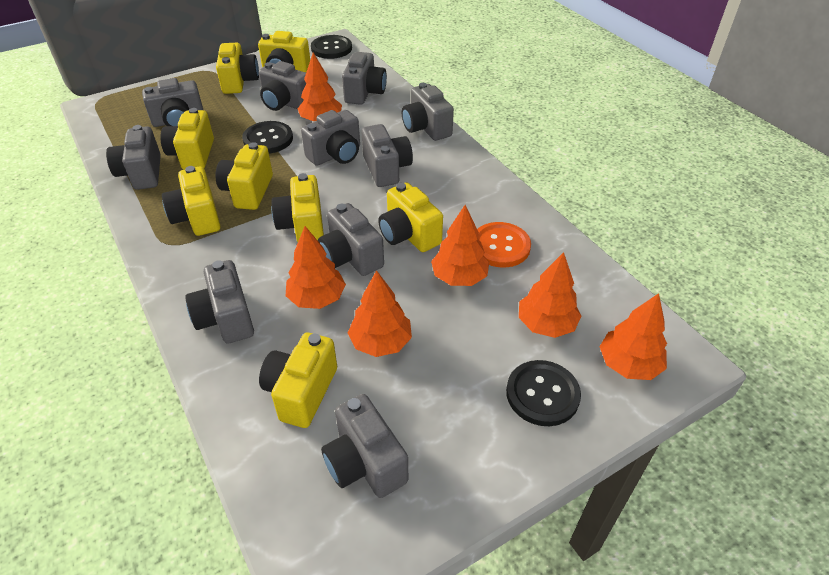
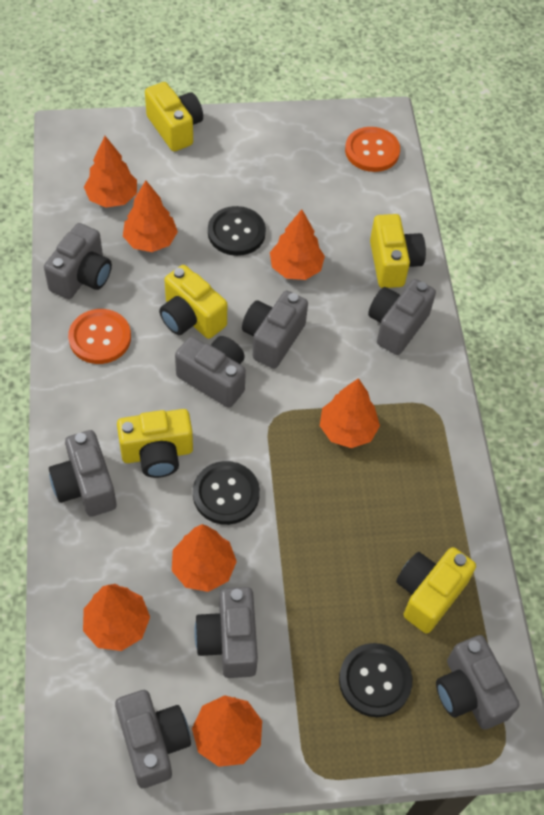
grey camera: 10 -> 8
orange button: 1 -> 2
orange tree: 6 -> 7
yellow camera: 8 -> 5

